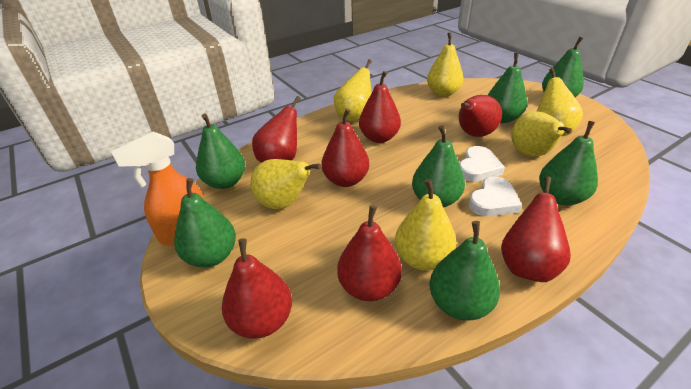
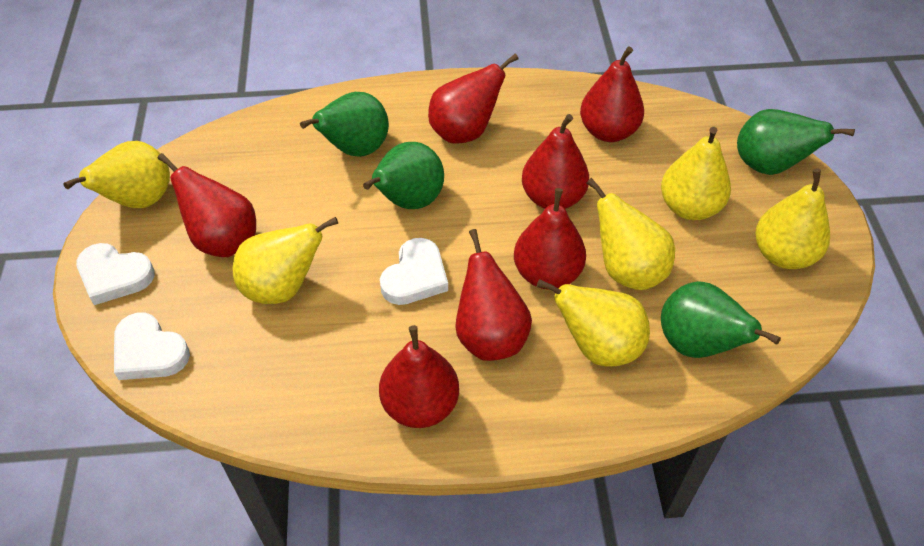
green pear: 7 -> 4
orange spray bottle: 1 -> 0
white heart: 2 -> 3

